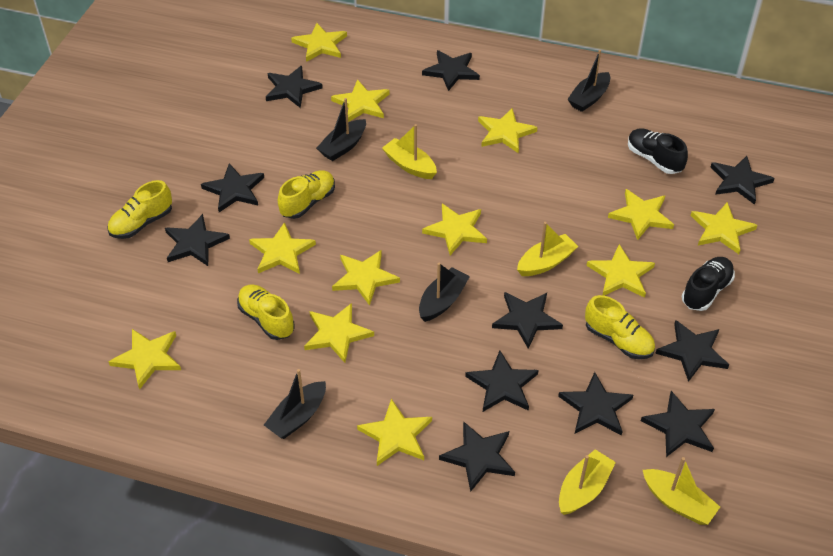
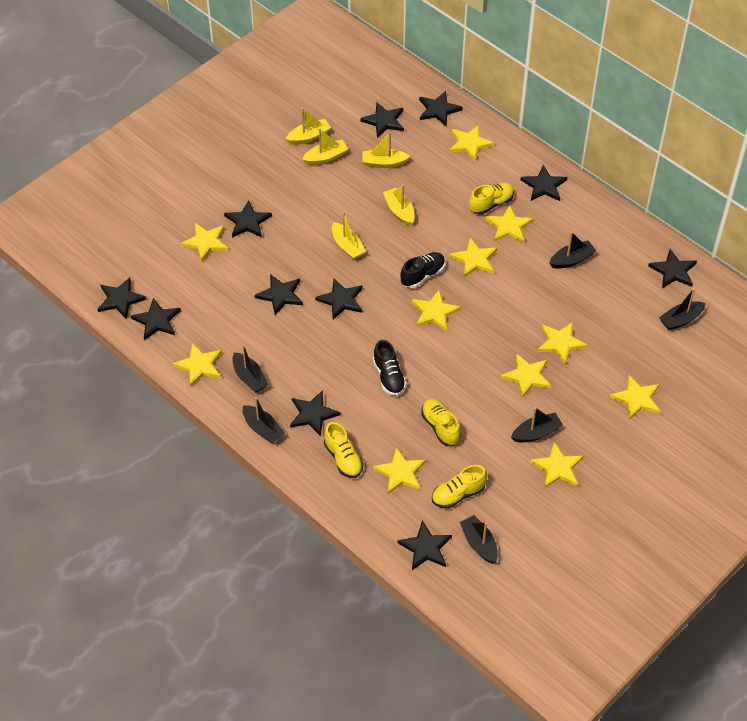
black boat: 4 -> 6
yellow boat: 4 -> 5
yellow star: 12 -> 11

